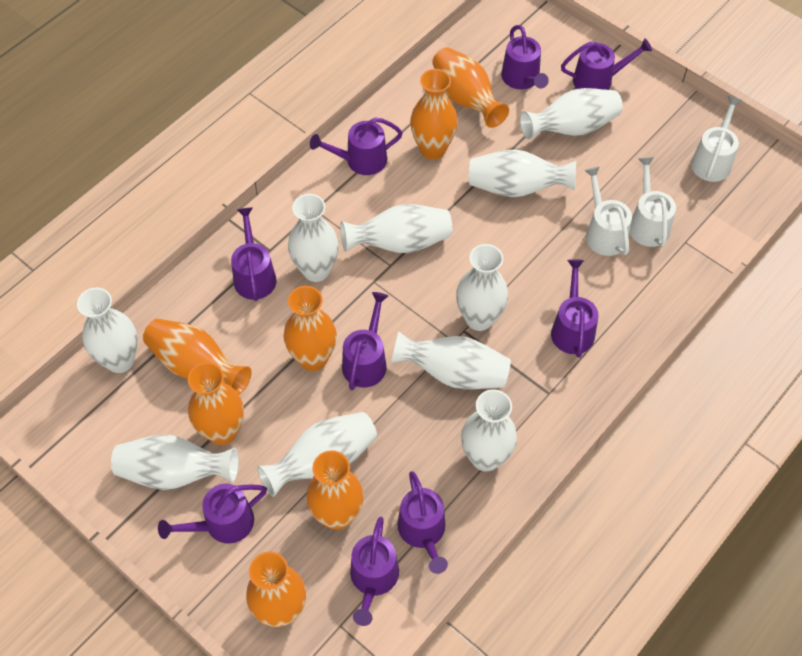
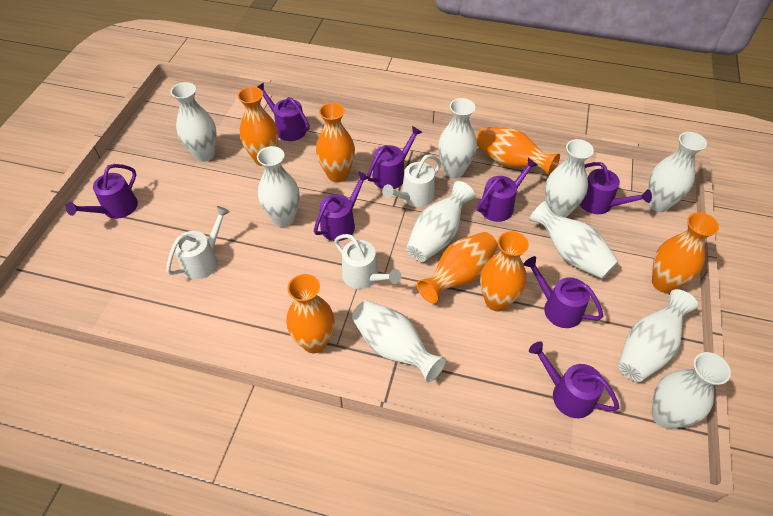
purple watering can: 9 -> 8

